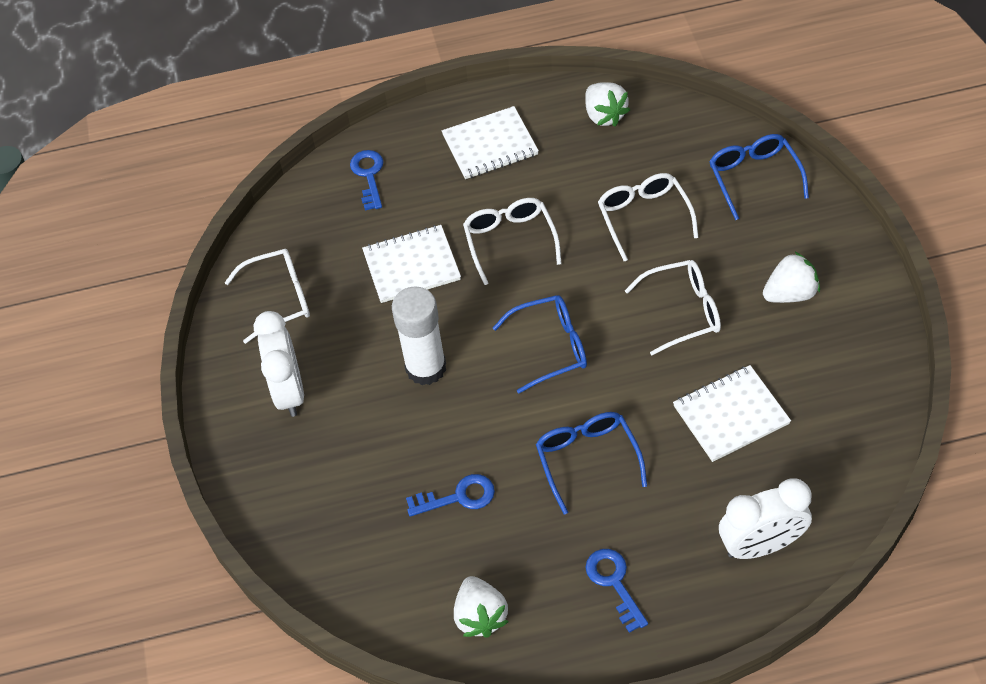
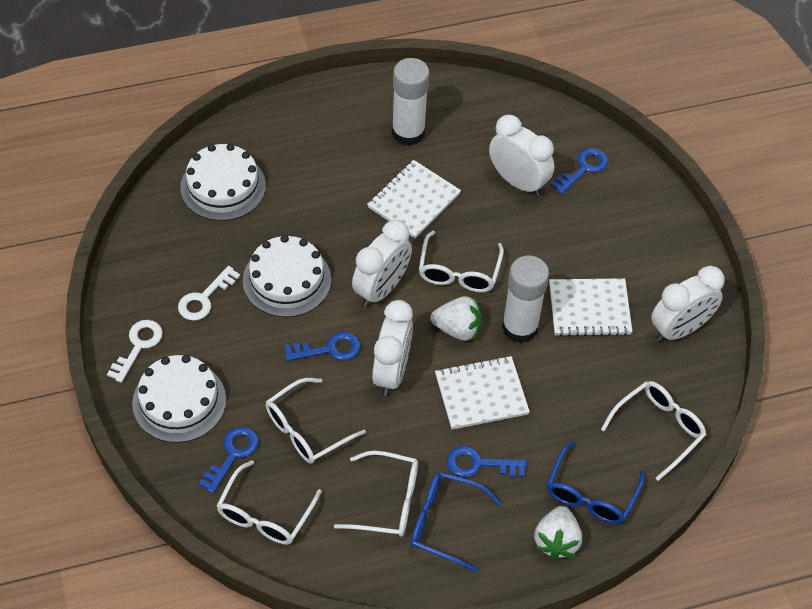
blue glasses: 3 -> 2
blue key: 3 -> 4
white cake: 0 -> 3
white clock: 2 -> 4
white glasses: 4 -> 5
white glue stick: 1 -> 2
white key: 0 -> 2
white strawberry: 3 -> 2

